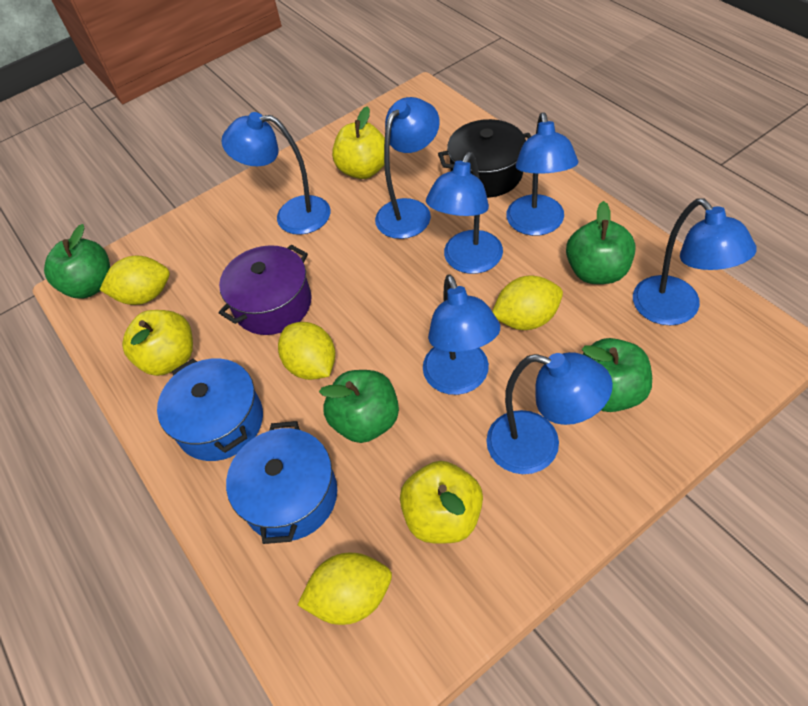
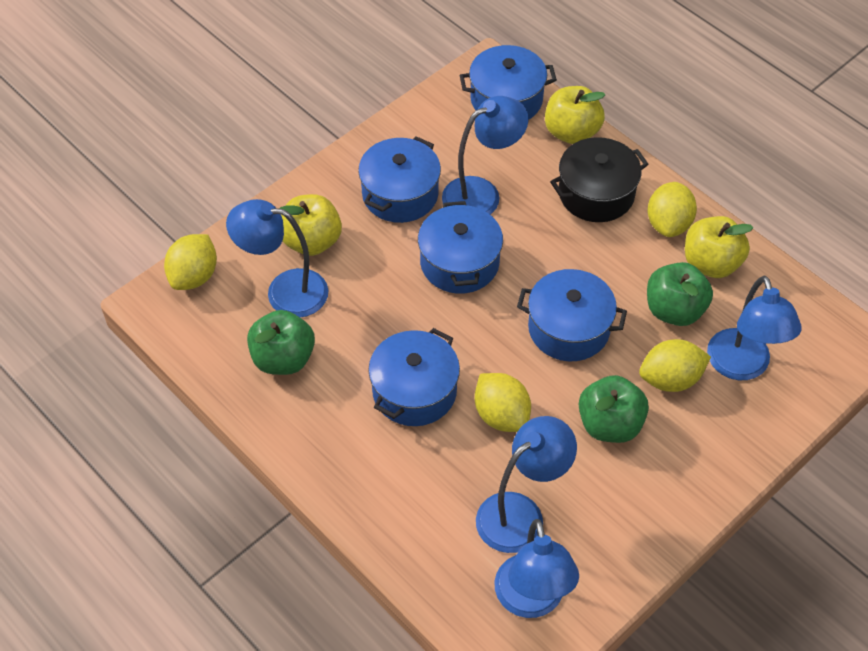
blue lamp: 7 -> 5
blue pot: 2 -> 5
green apple: 4 -> 3
purple pot: 1 -> 0

